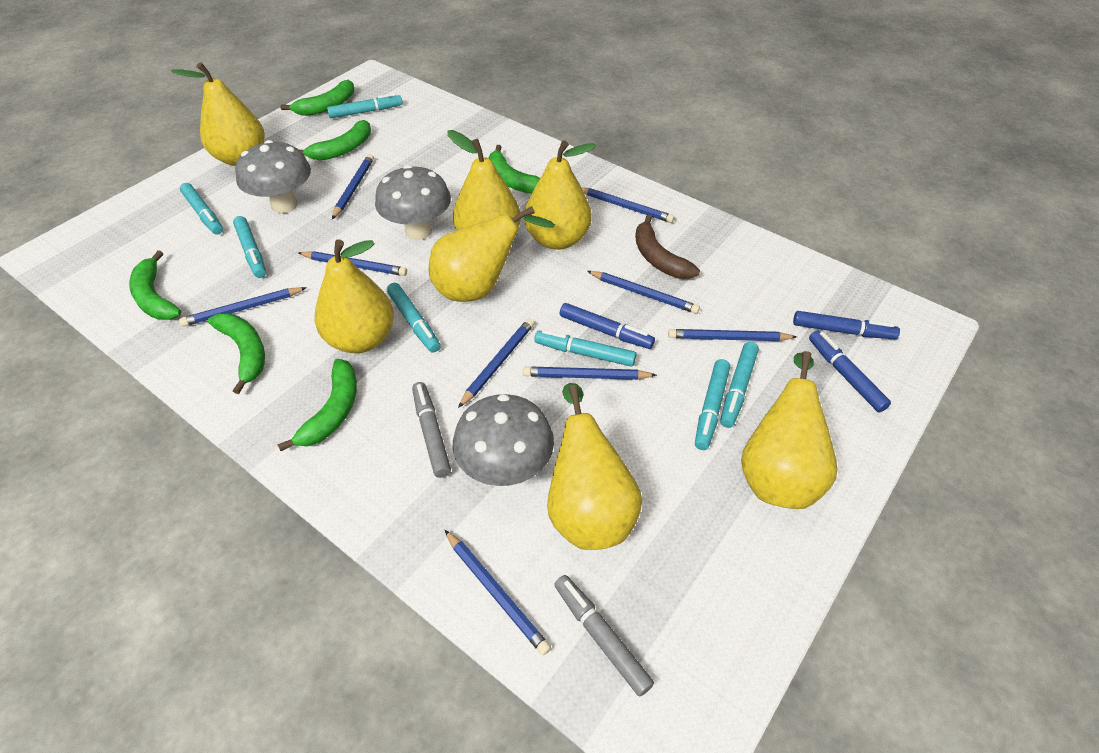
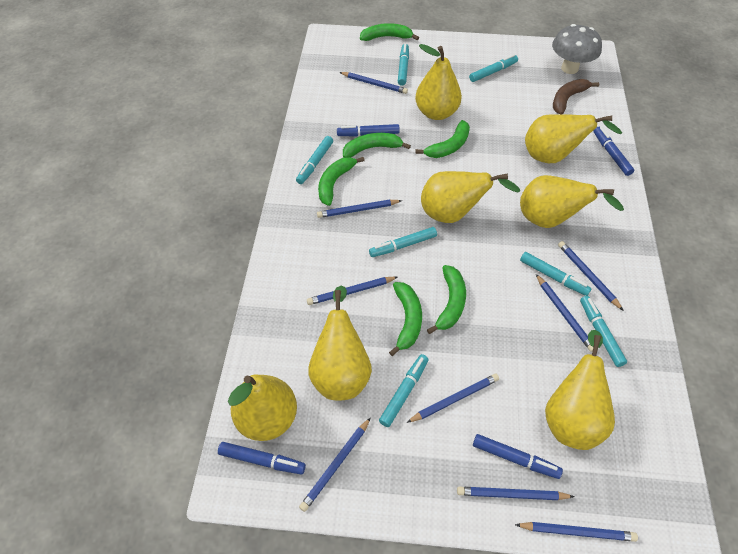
blue marker: 3 -> 4
grey marker: 2 -> 0
grey mushroom: 3 -> 1

